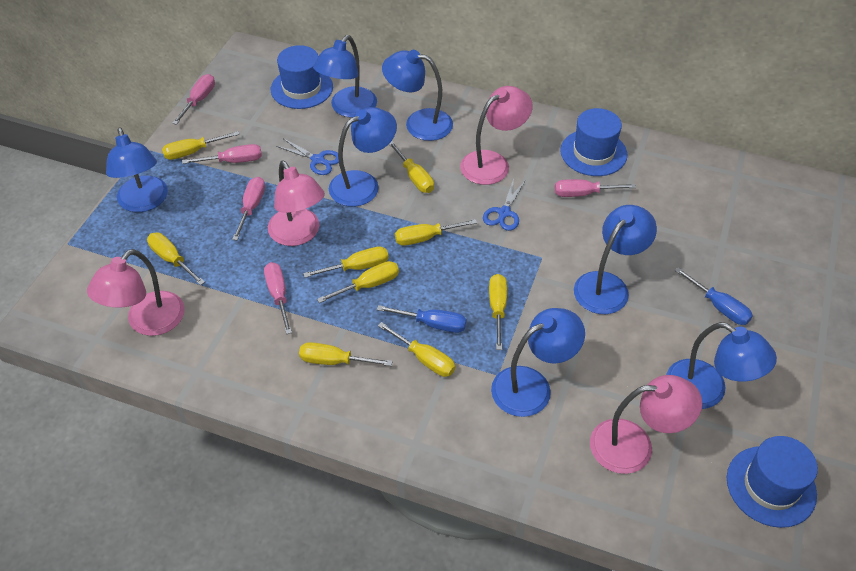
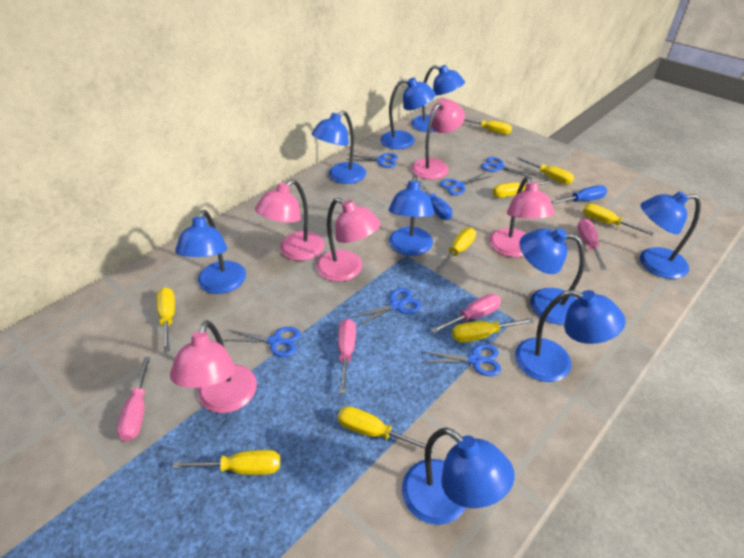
blue hat: 3 -> 0
blue lamp: 7 -> 9
blue scissors: 2 -> 6
pink lamp: 4 -> 5
pink screwdriver: 5 -> 4

